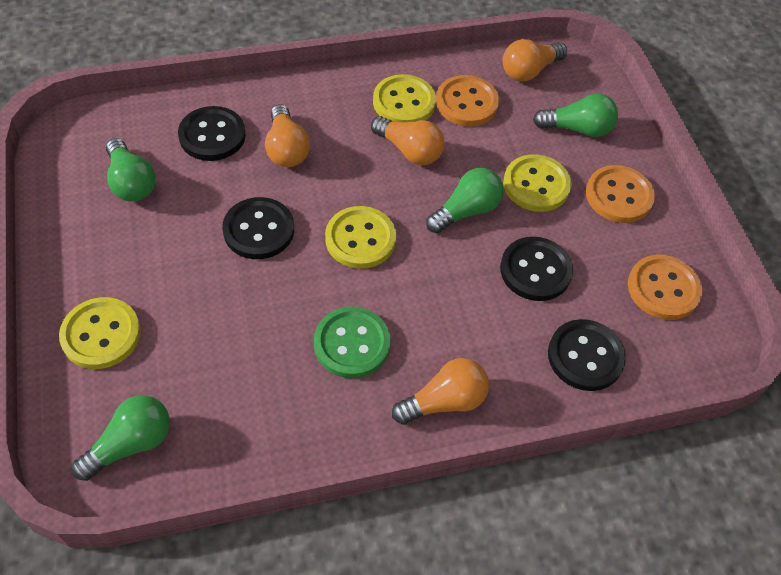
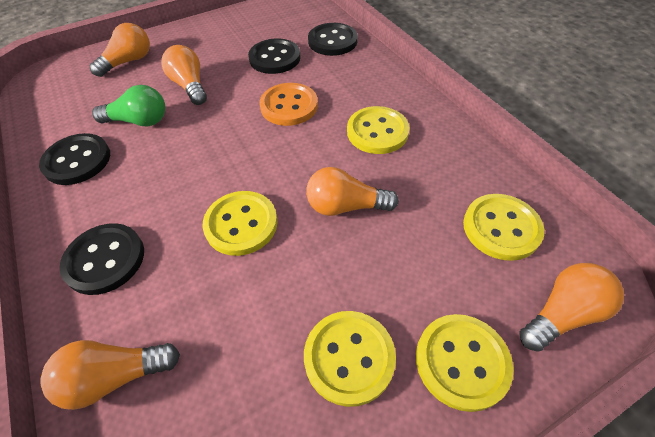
green button: 1 -> 0
green light bulb: 4 -> 1
orange button: 3 -> 1
orange light bulb: 4 -> 5
yellow button: 4 -> 5

